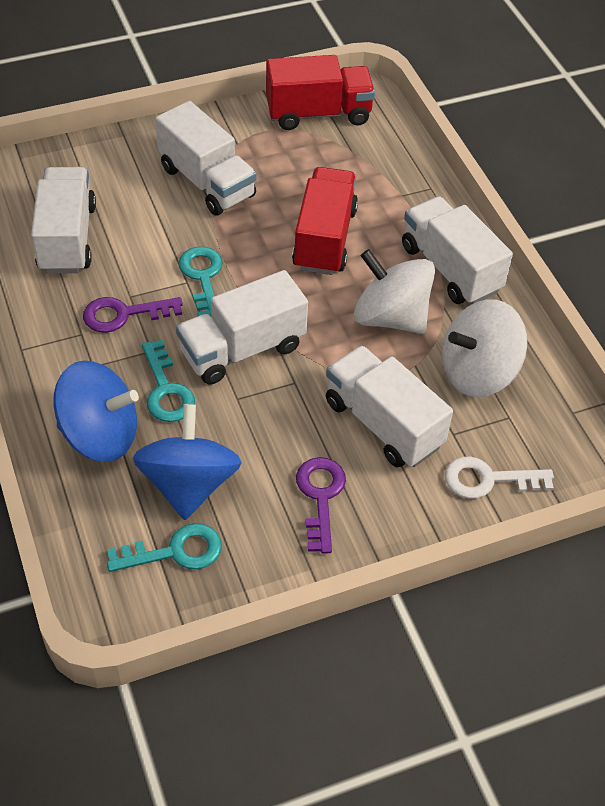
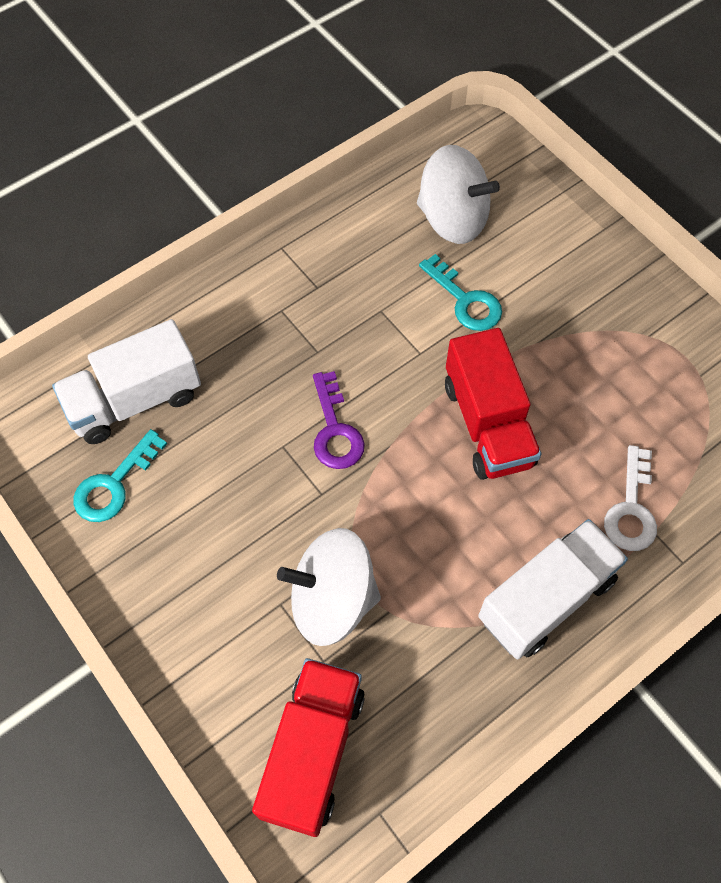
blue spinning top: 2 -> 0
purple key: 2 -> 1
turquoise key: 3 -> 2
white truck: 5 -> 2

